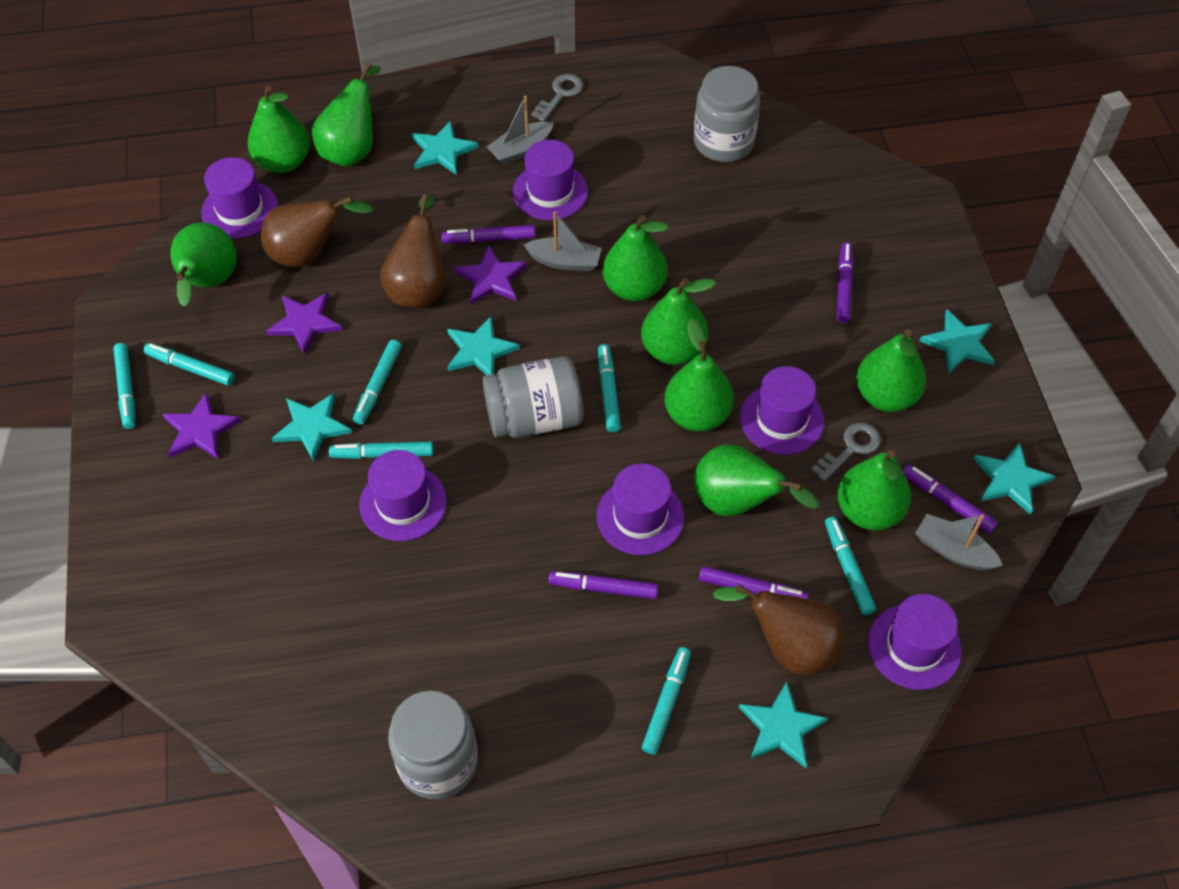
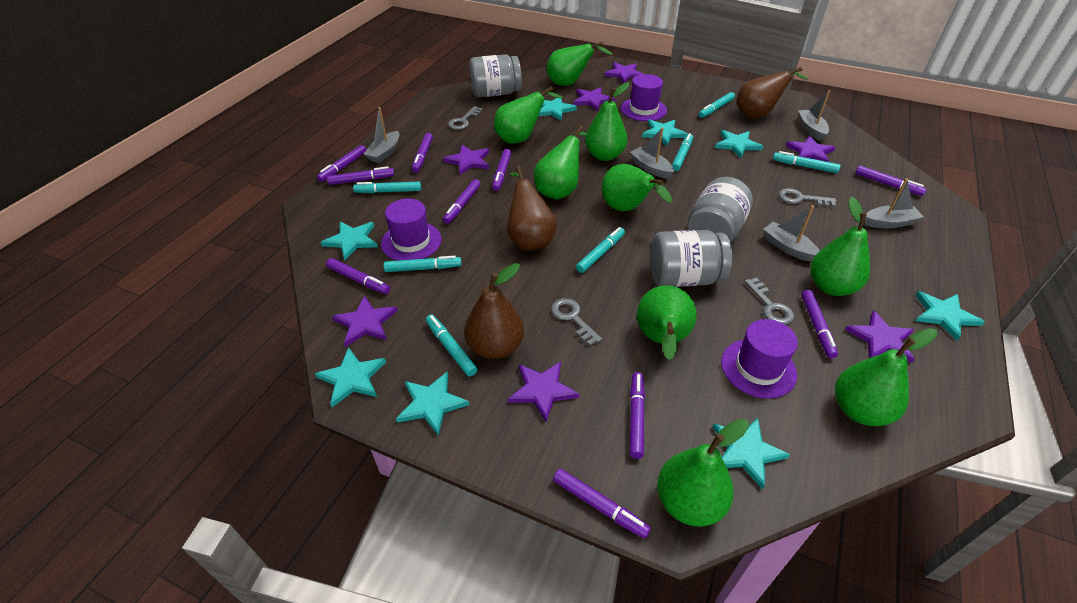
grey boat: 3 -> 5
grey key: 2 -> 4
purple hat: 6 -> 3
purple marker: 5 -> 10
purple star: 3 -> 7
turquoise star: 6 -> 8

